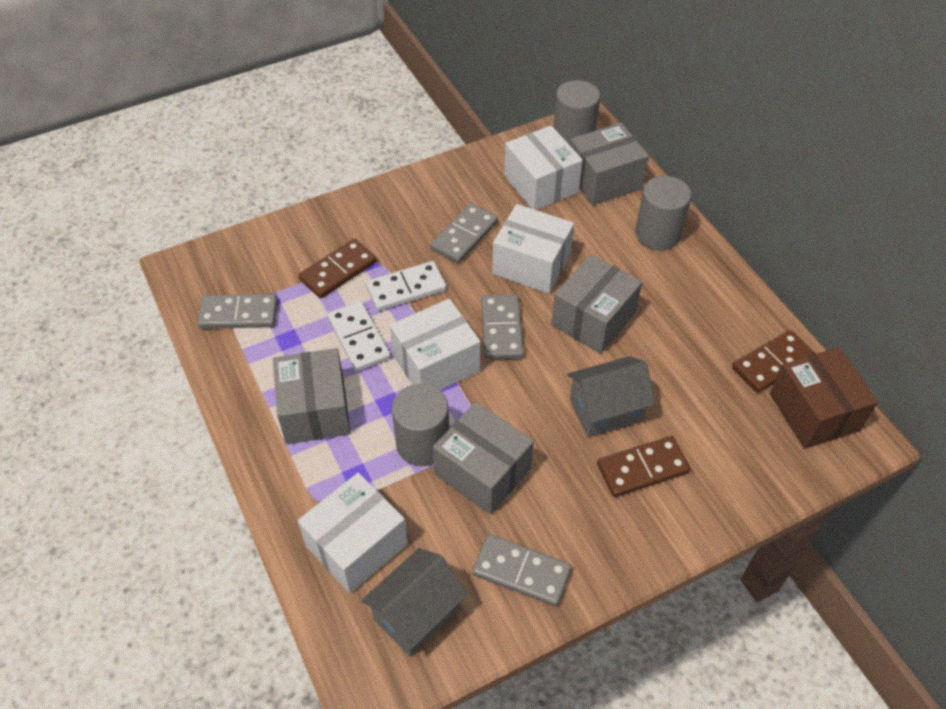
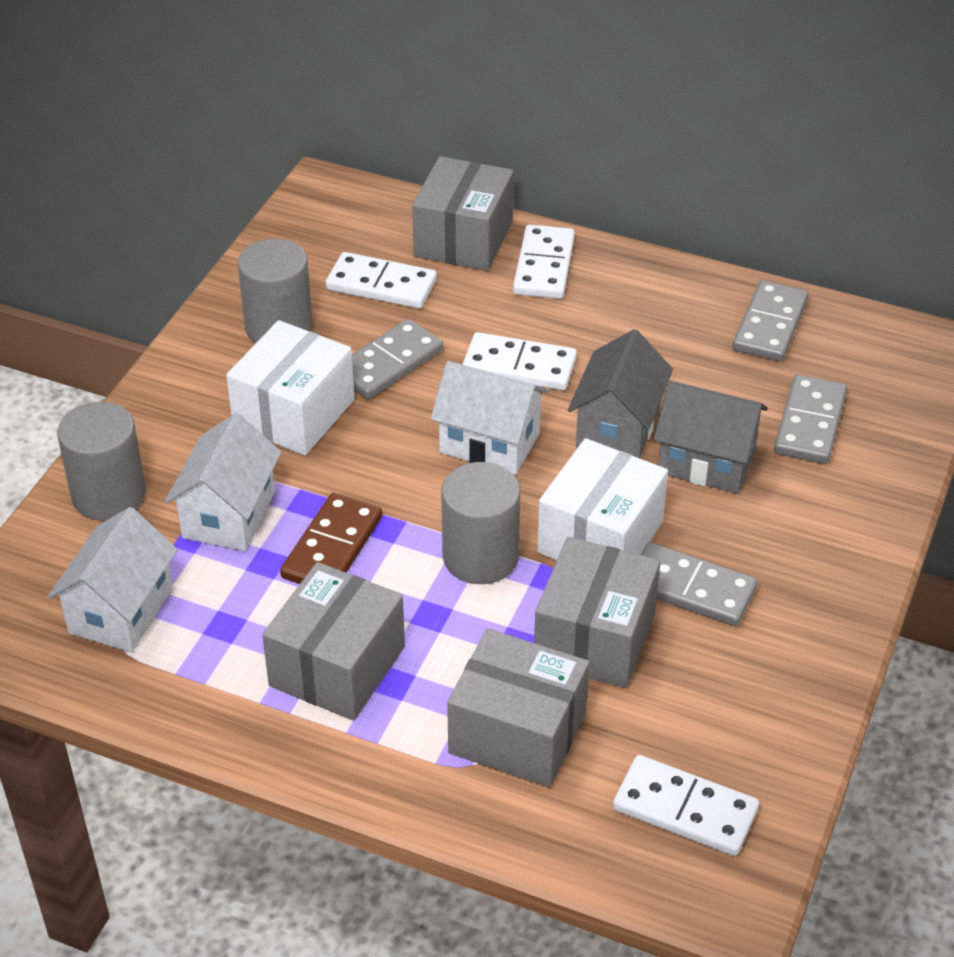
brown box: 1 -> 0
brown domino: 3 -> 1
white box: 4 -> 2
white domino: 2 -> 4
white house: 0 -> 3

